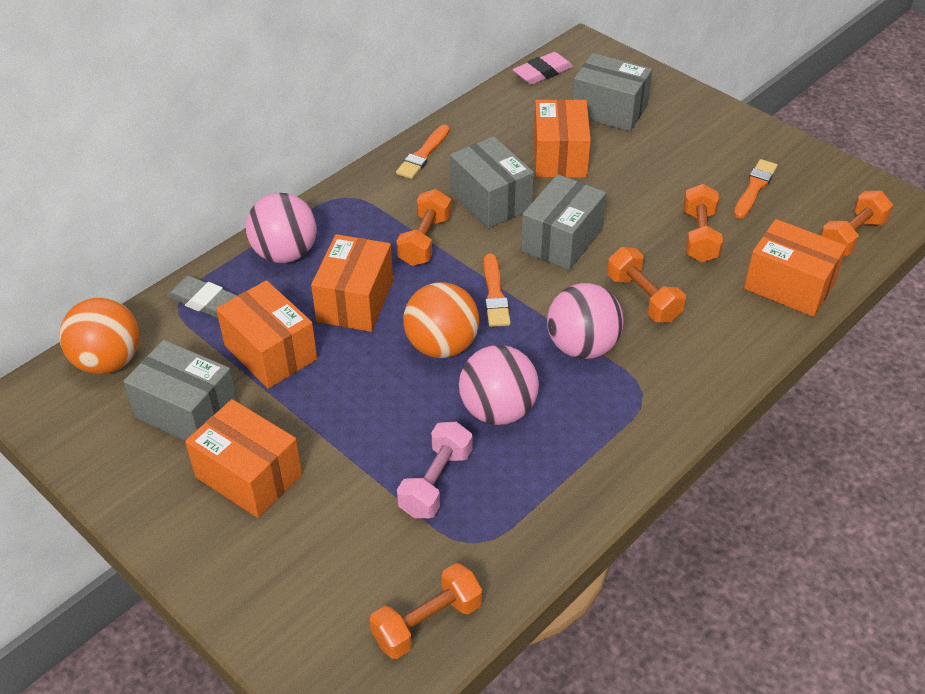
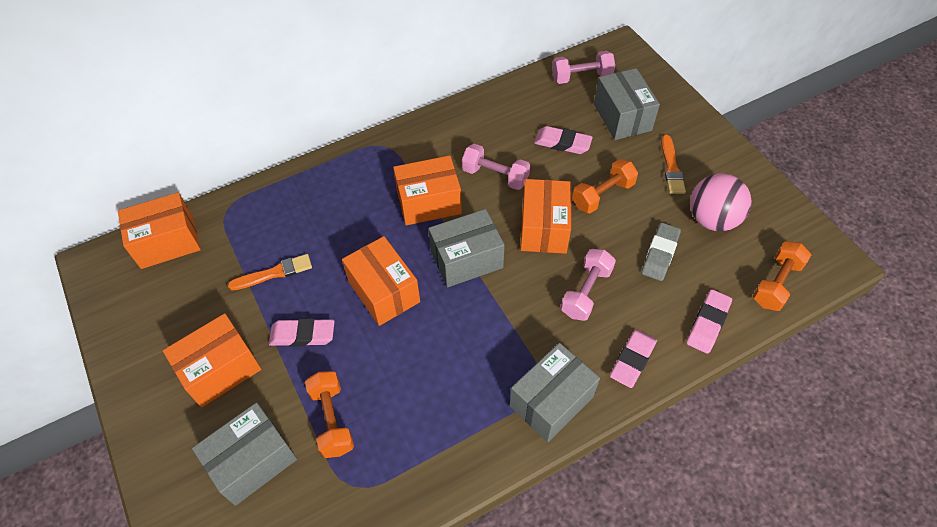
orange ball: 2 -> 0
orange brush: 3 -> 2
orange dumbbell: 5 -> 3
pink ball: 3 -> 1
pink dumbbell: 1 -> 3
pink eraser: 1 -> 4

